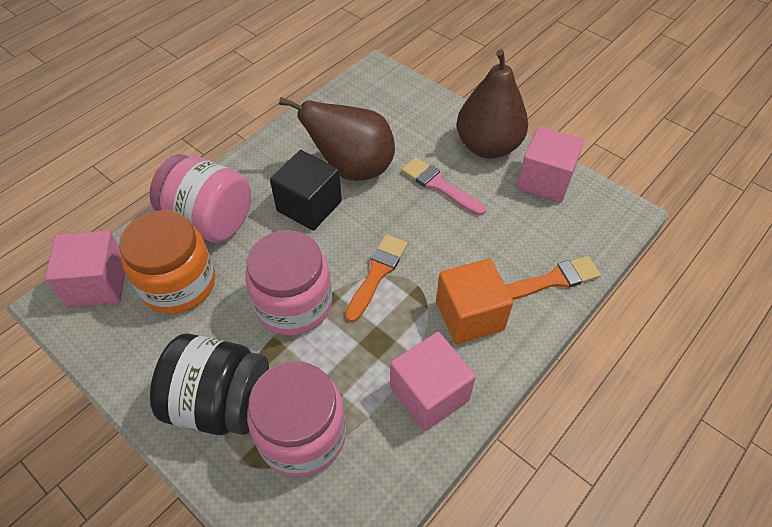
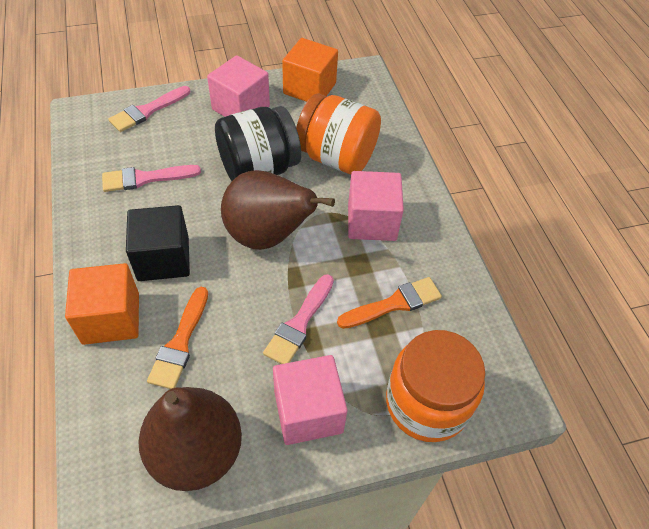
orange cube: 1 -> 2
orange jar: 1 -> 2
pink brush: 1 -> 3
pink jar: 3 -> 0

